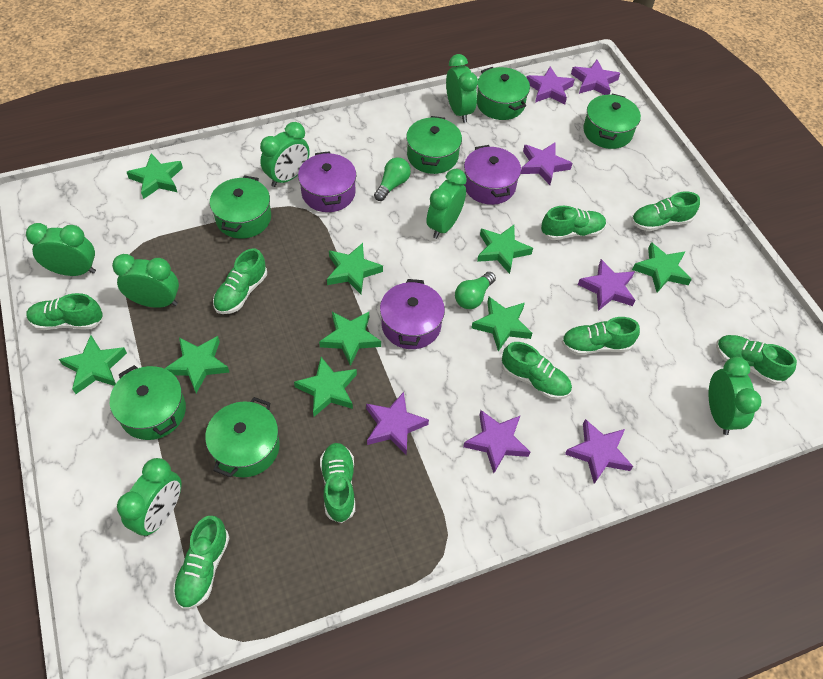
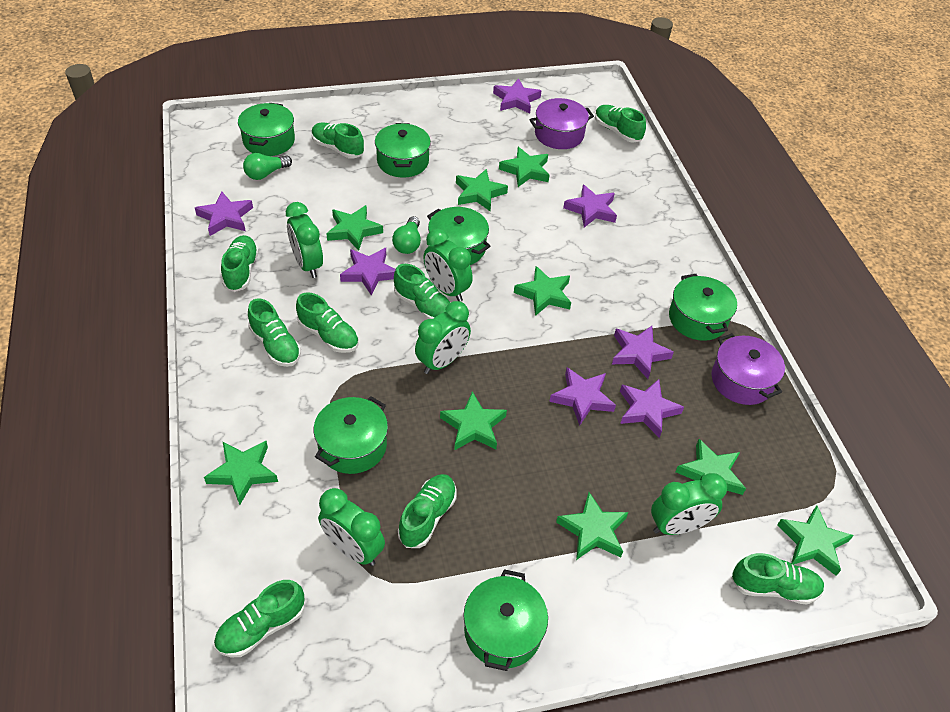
green clock: 7 -> 5
purple pot: 3 -> 2

